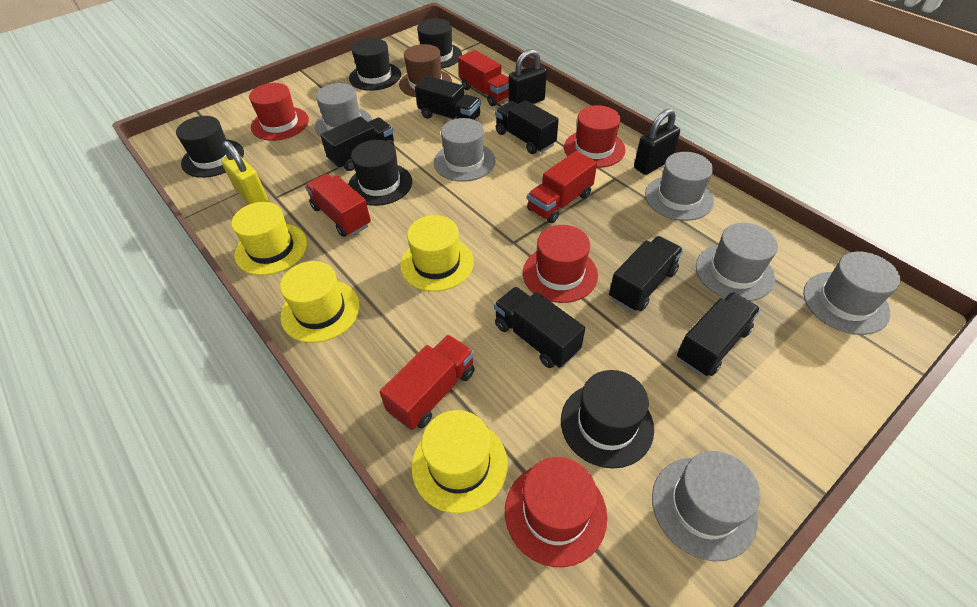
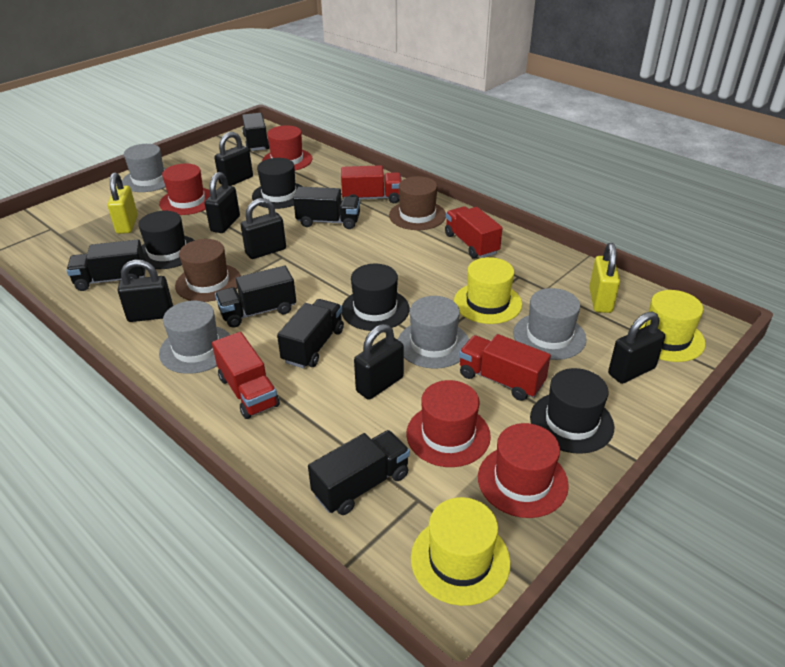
black hat: 5 -> 4
black padlock: 2 -> 6
brown hat: 1 -> 2
grey hat: 6 -> 4
yellow hat: 4 -> 3
yellow padlock: 1 -> 2

